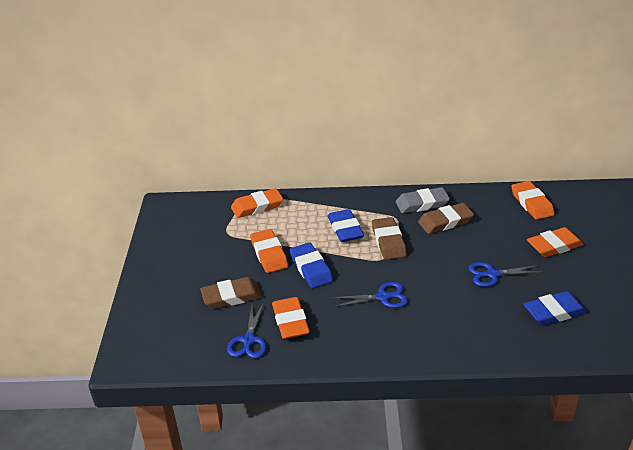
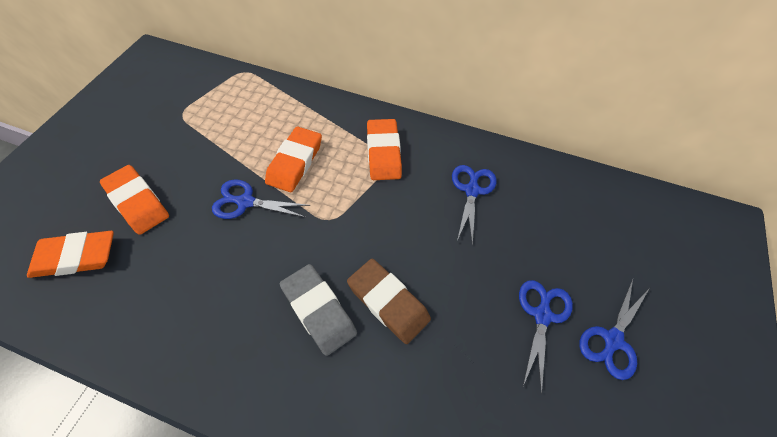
blue eraser: 3 -> 0
blue scissors: 3 -> 4
brown eraser: 3 -> 1
orange eraser: 5 -> 4

